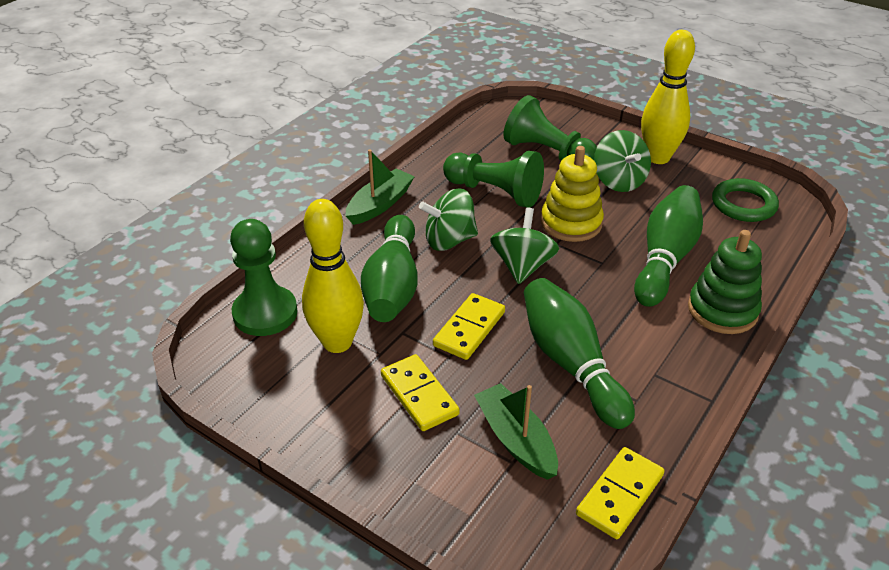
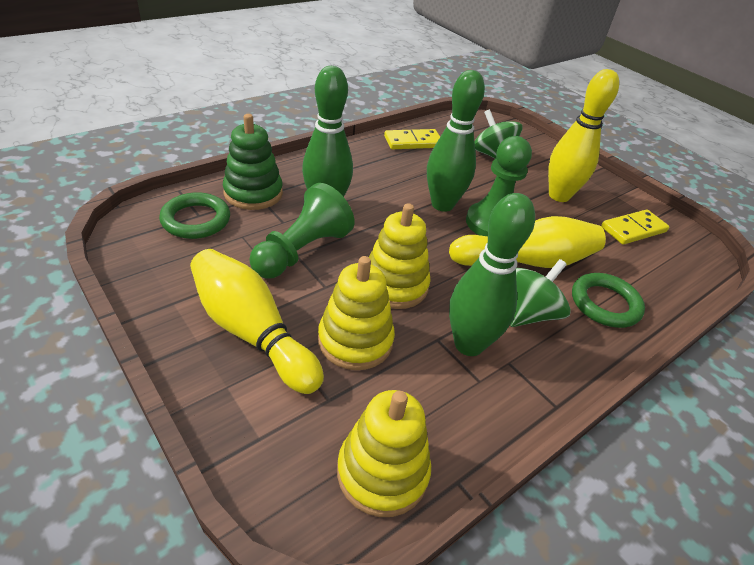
green boat: 2 -> 0
green pawn: 3 -> 2
green ring: 1 -> 2
green spinning top: 3 -> 2
yellow bowling pin: 2 -> 3
yellow domino: 3 -> 2
yellow stacking toy: 1 -> 3

